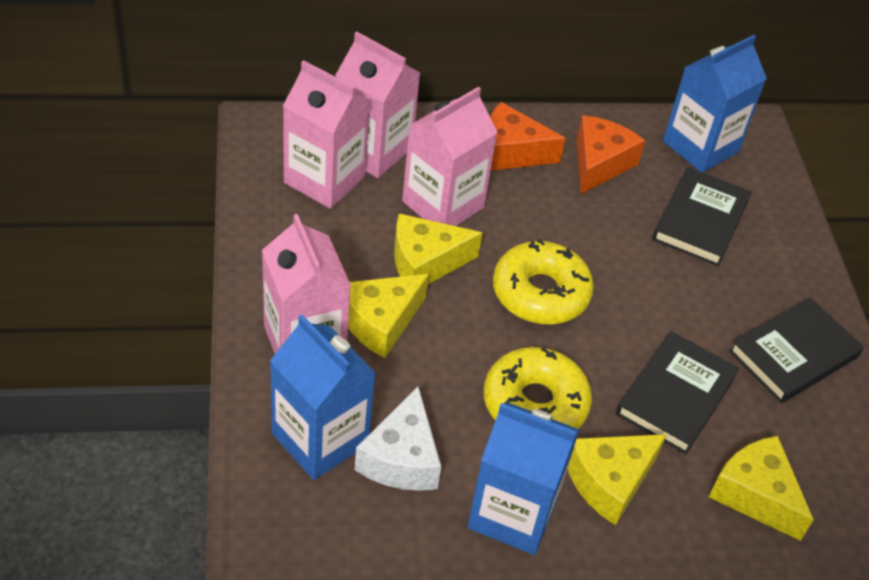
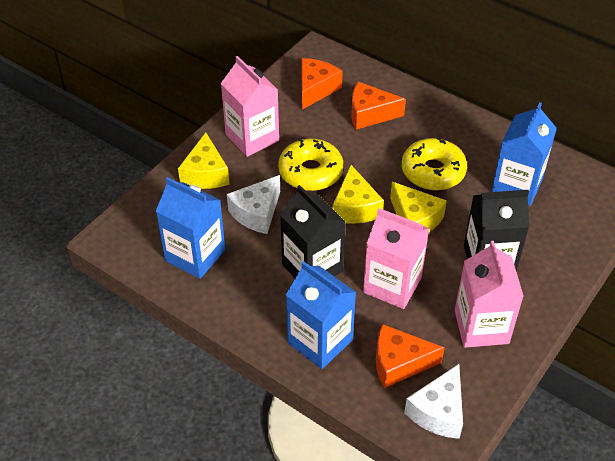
black book: 3 -> 0
black carton: 0 -> 2
orange cheese: 2 -> 3
pink carton: 4 -> 3
white cheese: 1 -> 2
yellow cheese: 4 -> 3

